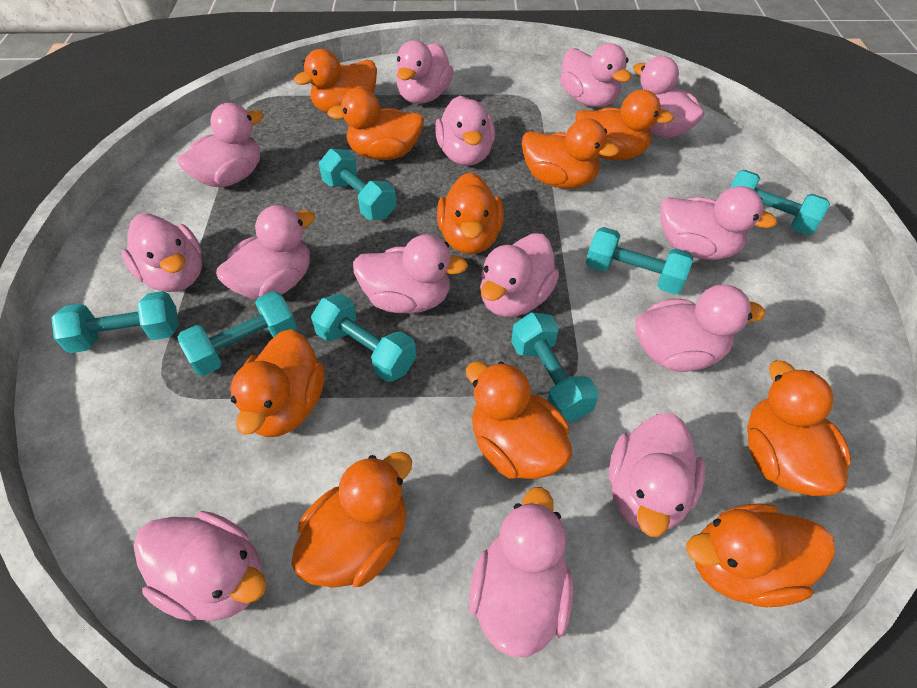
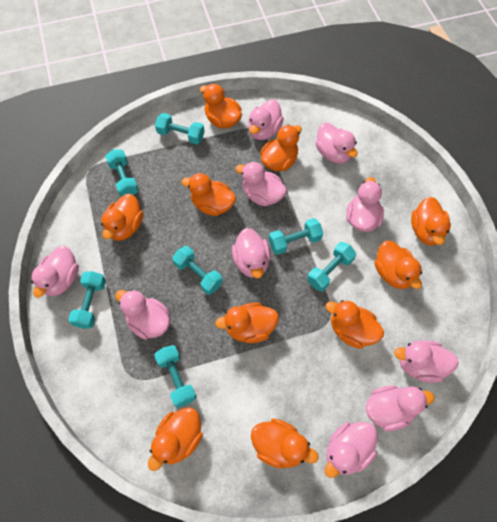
pink duck: 14 -> 10

